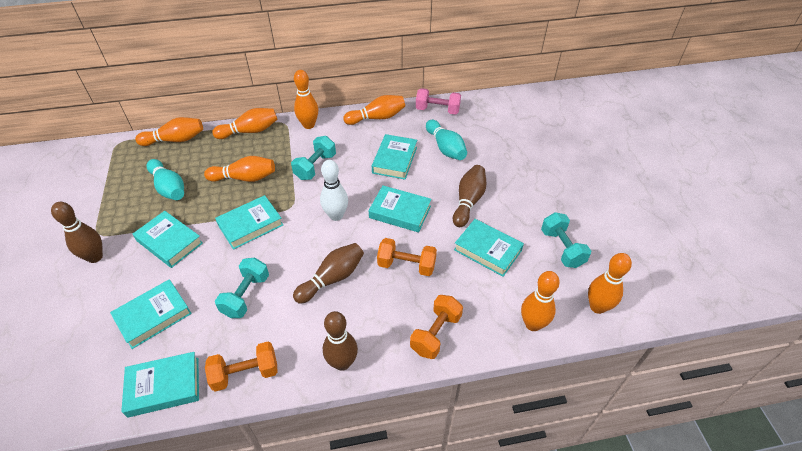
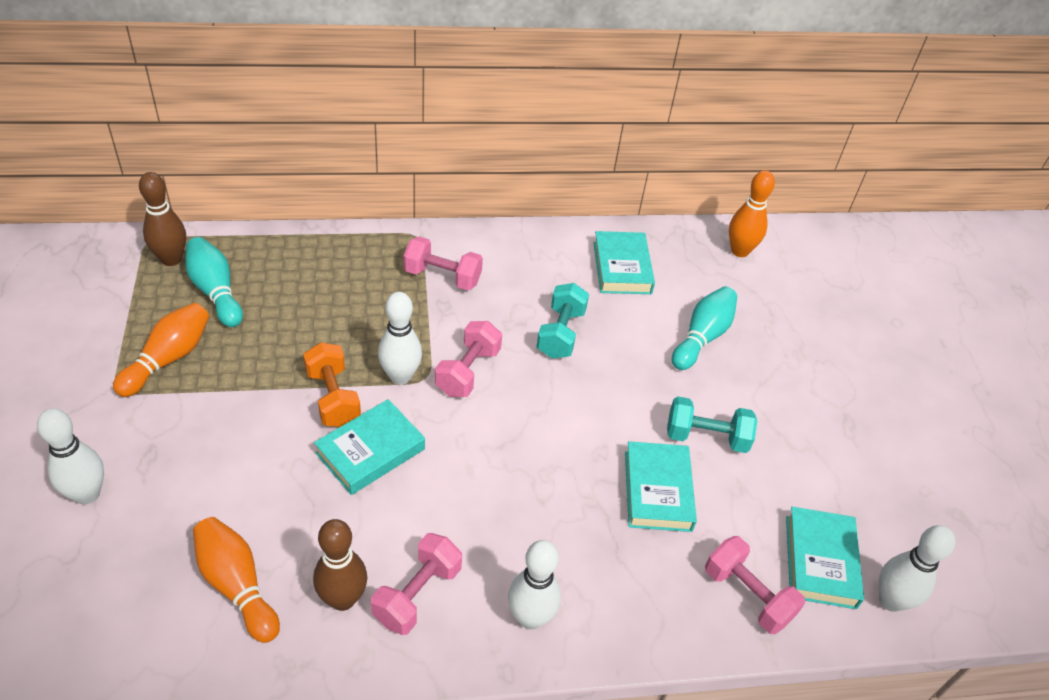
brown bowling pin: 4 -> 2
orange bowling pin: 7 -> 3
orange dumbbell: 3 -> 1
pink dumbbell: 1 -> 4
turquoise book: 7 -> 4
turquoise dumbbell: 3 -> 2
white bowling pin: 1 -> 4

